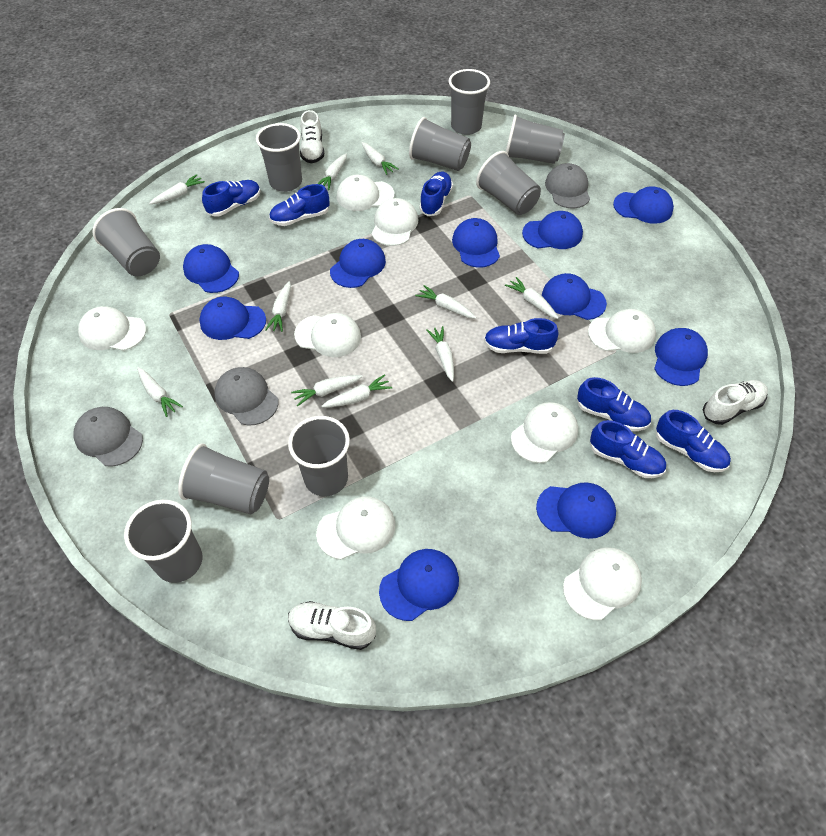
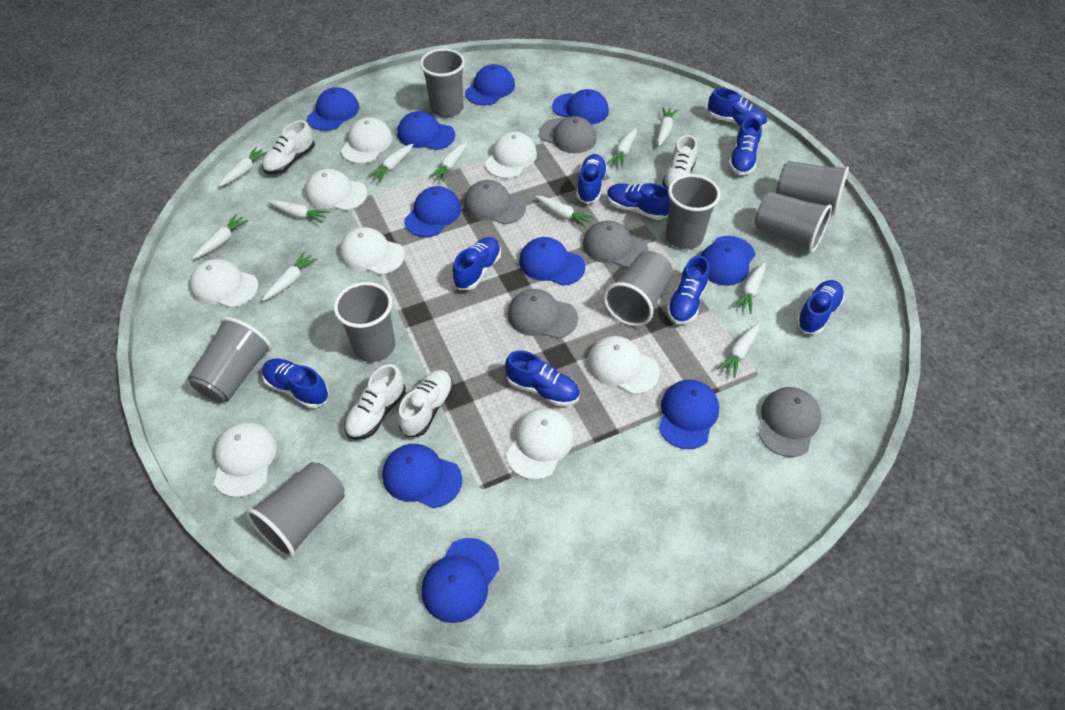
blue shoe: 7 -> 9
grey cap: 3 -> 5
grey cup: 9 -> 8
white carrot: 10 -> 11
white shoe: 3 -> 4

